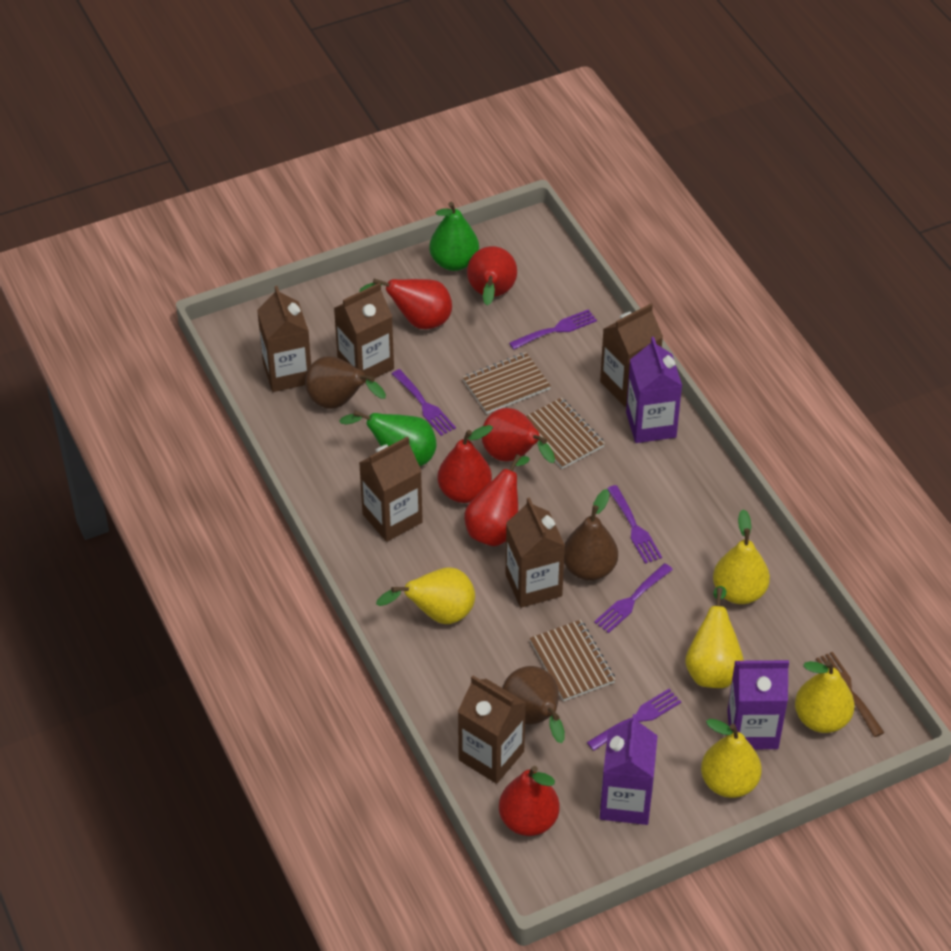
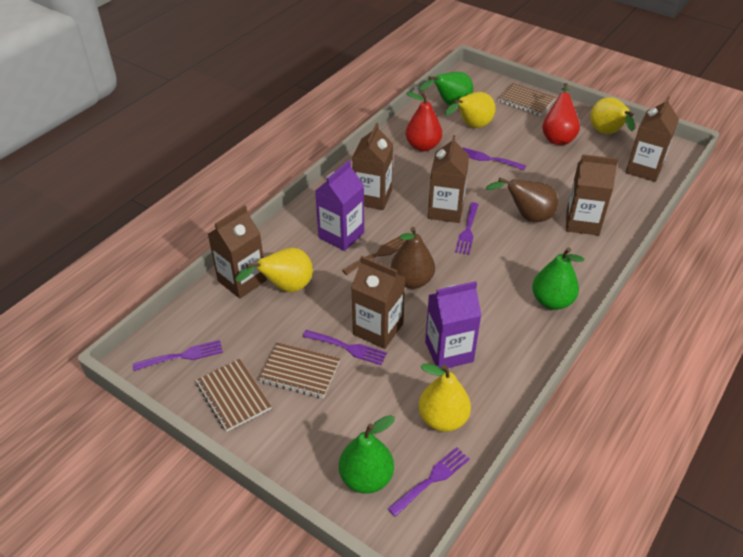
brown pear: 3 -> 2
green pear: 2 -> 3
purple carton: 3 -> 2
red pear: 6 -> 2
yellow pear: 5 -> 4

